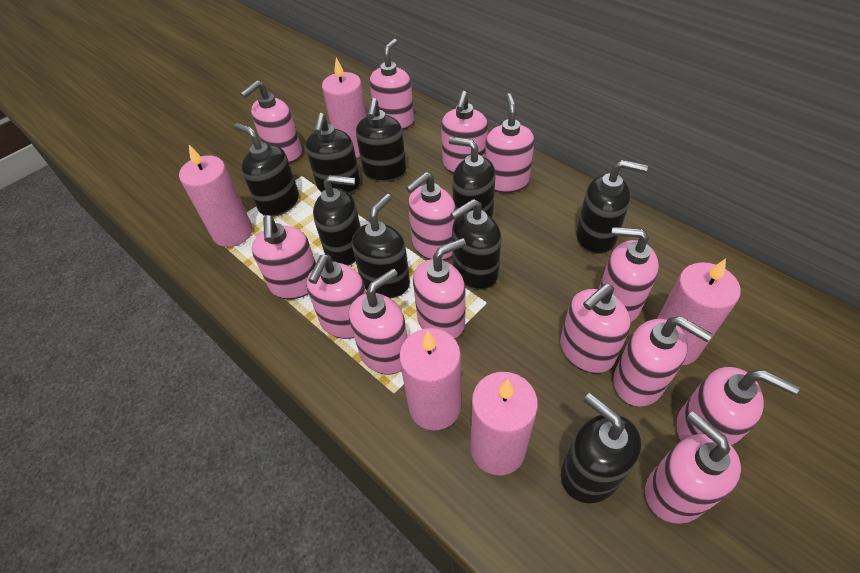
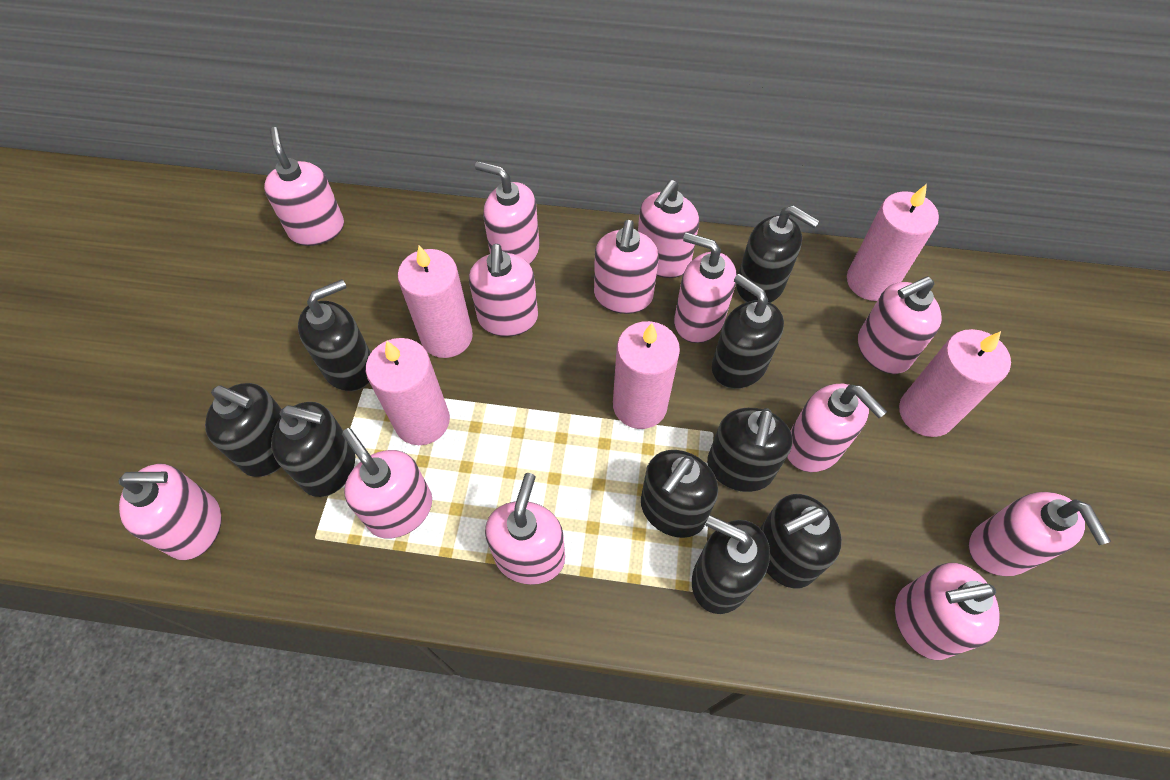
pink soap dispenser: 14 -> 13

